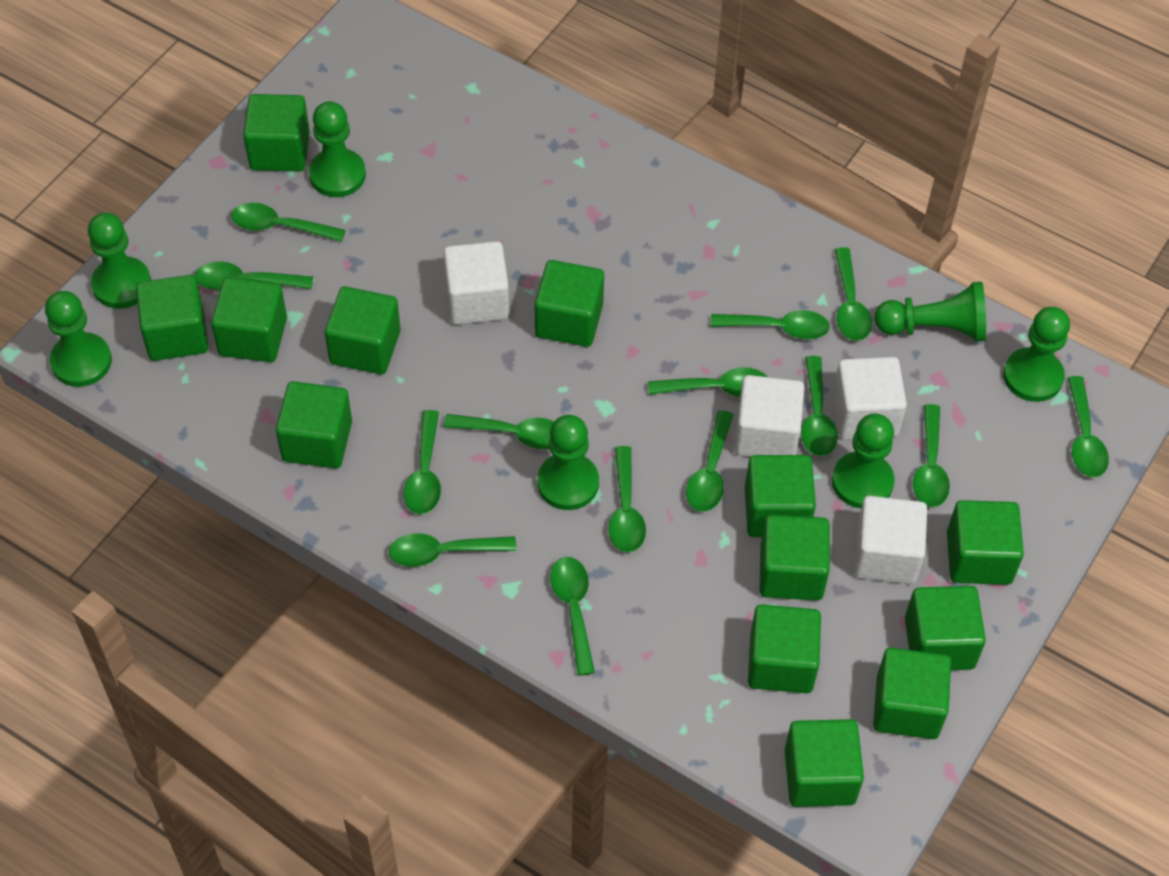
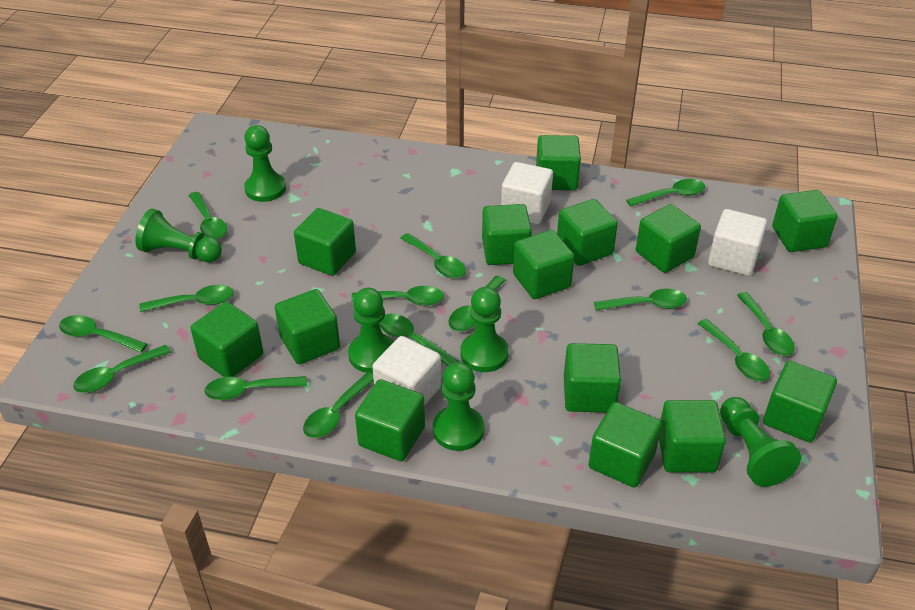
green cube: 13 -> 14
green pawn: 7 -> 6
white cube: 4 -> 3

